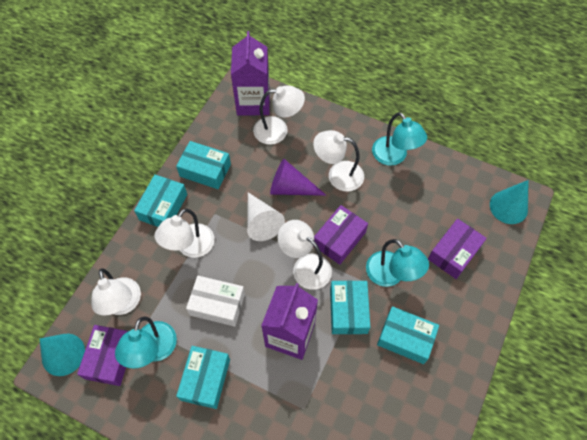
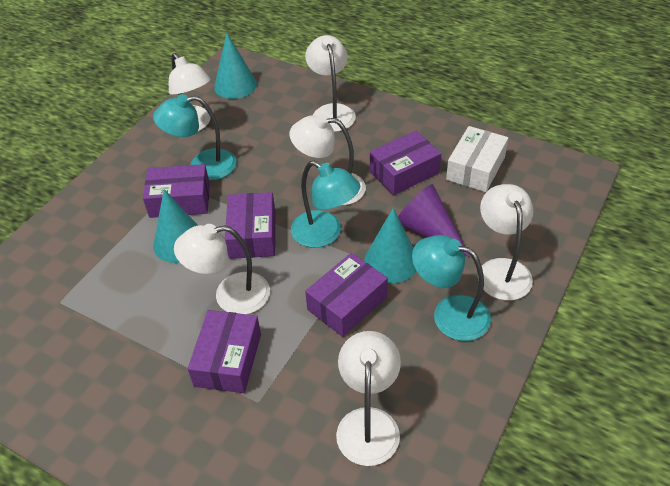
purple box: 3 -> 5
purple carton: 2 -> 0
turquoise box: 5 -> 0
turquoise cone: 2 -> 3
white cone: 1 -> 0
white lamp: 5 -> 6

